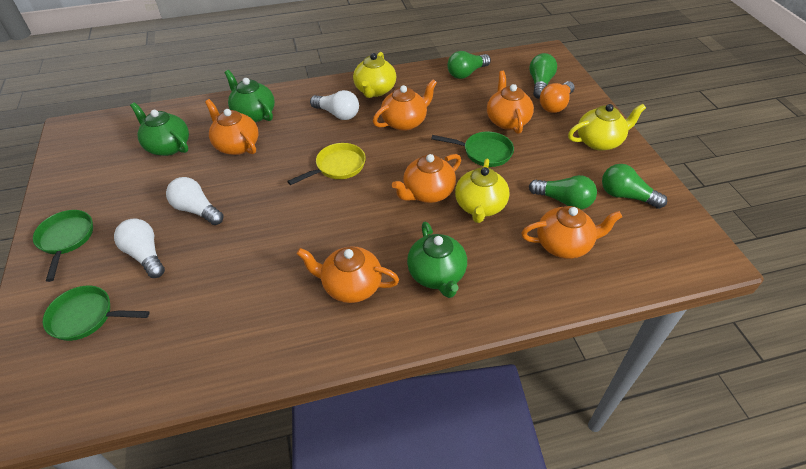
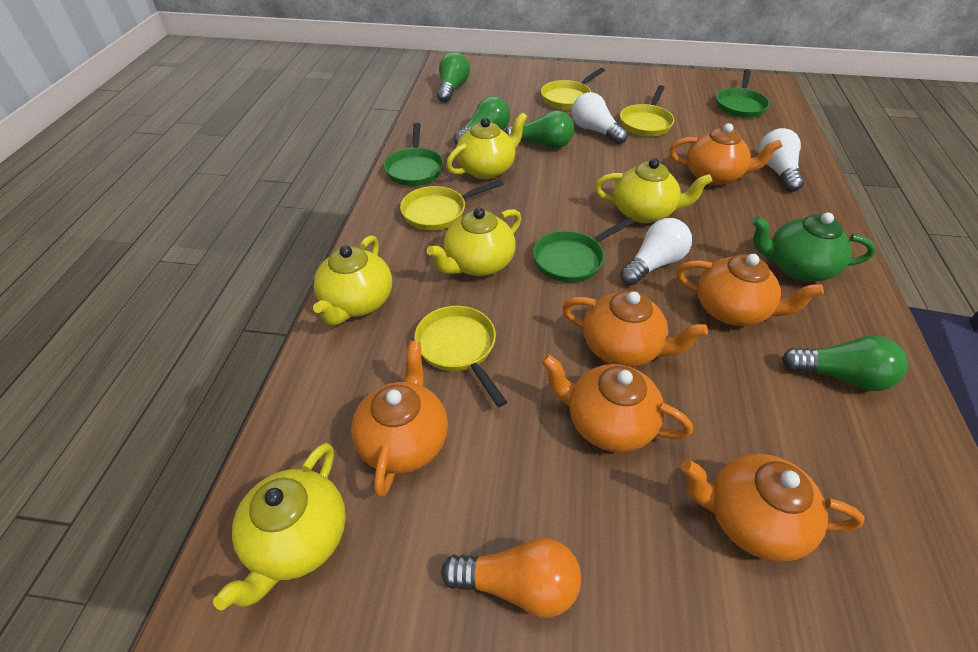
green teapot: 3 -> 1
yellow pan: 1 -> 4
yellow teapot: 3 -> 5

